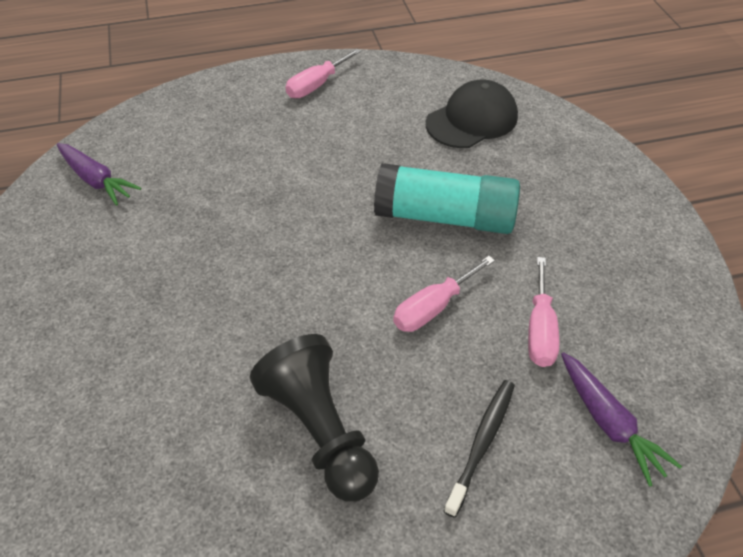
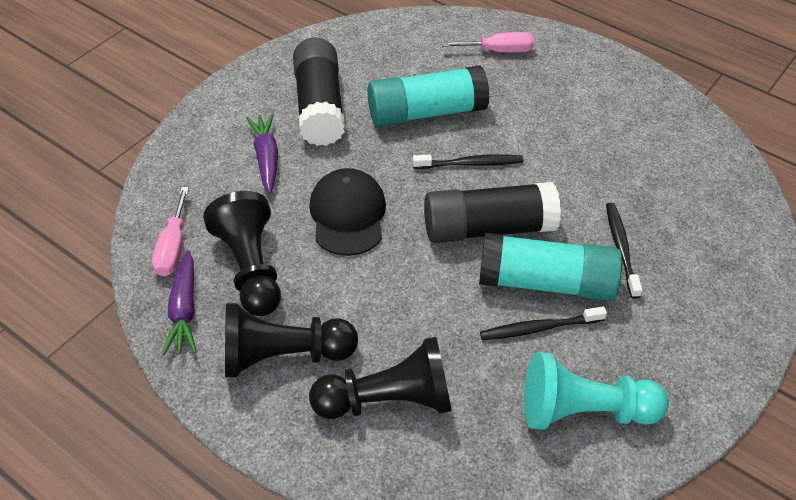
black glue stick: 0 -> 2
black pawn: 1 -> 3
black toothbrush: 1 -> 3
pink screwdriver: 3 -> 2
turquoise glue stick: 1 -> 2
turquoise pawn: 0 -> 1

